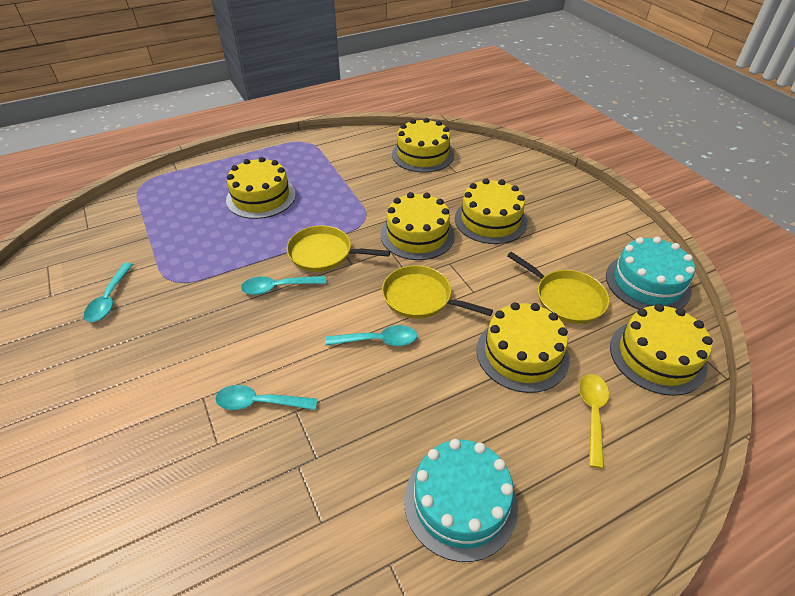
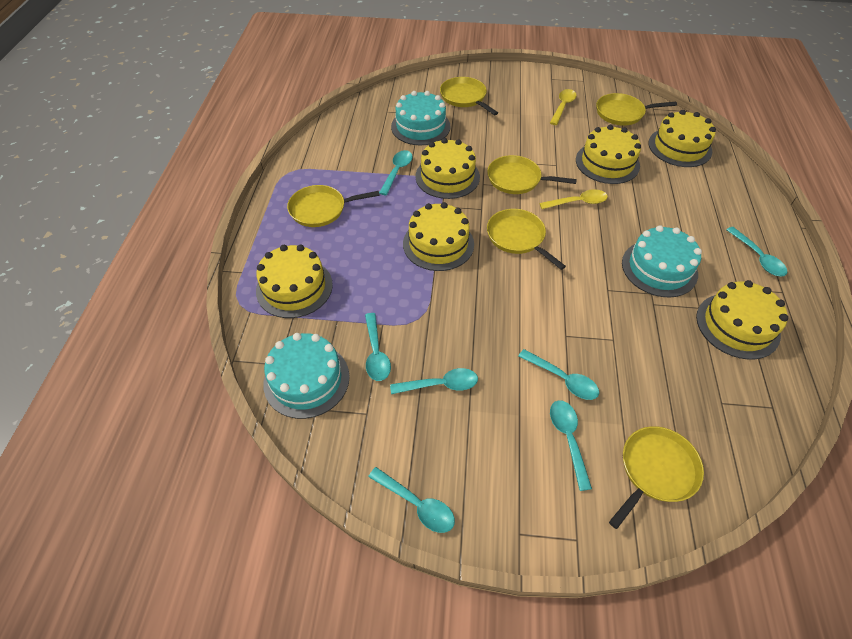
turquoise cake: 2 -> 3
turquoise spoon: 4 -> 7
yellow pan: 3 -> 6
yellow spoon: 1 -> 2

